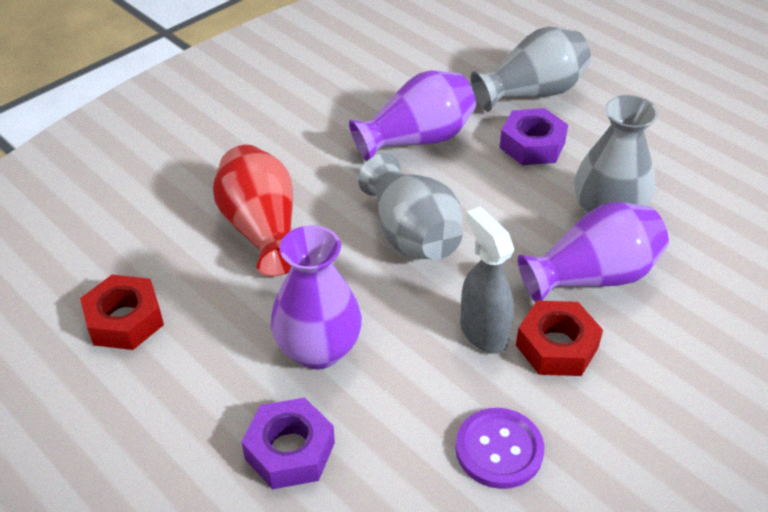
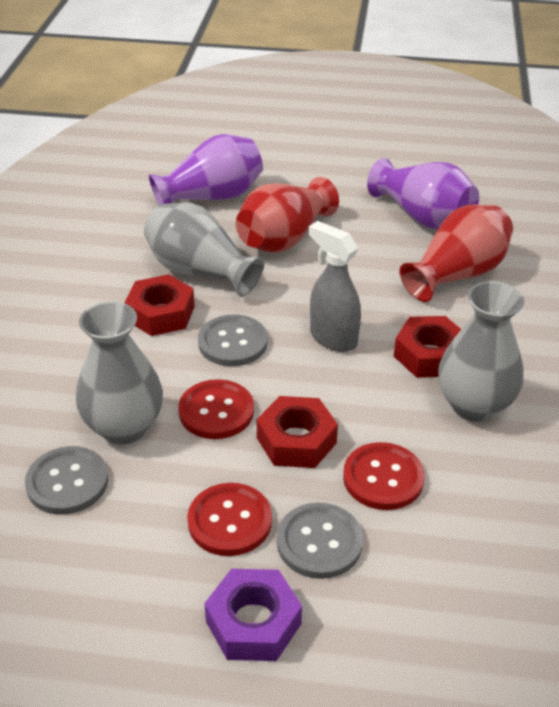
grey button: 0 -> 3
purple button: 1 -> 0
purple nut: 2 -> 1
purple vase: 3 -> 2
red button: 0 -> 3
red nut: 2 -> 3
red vase: 1 -> 2

